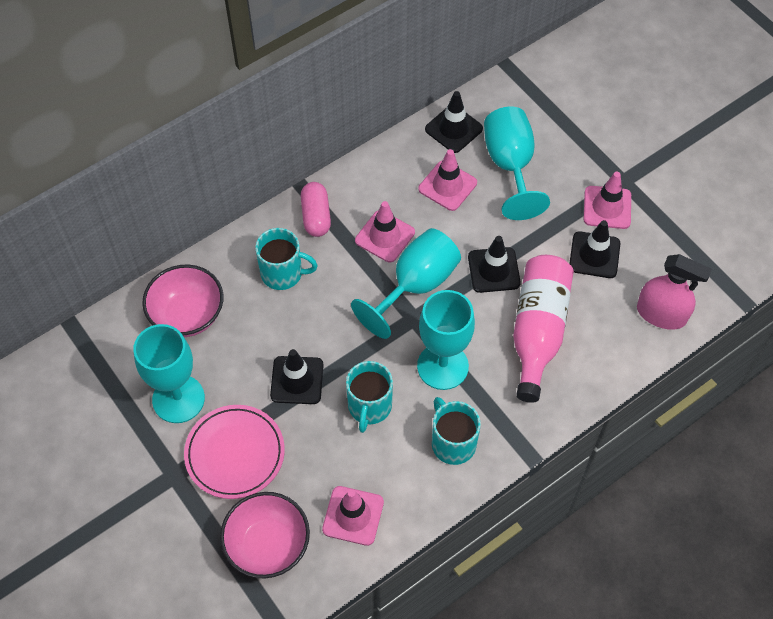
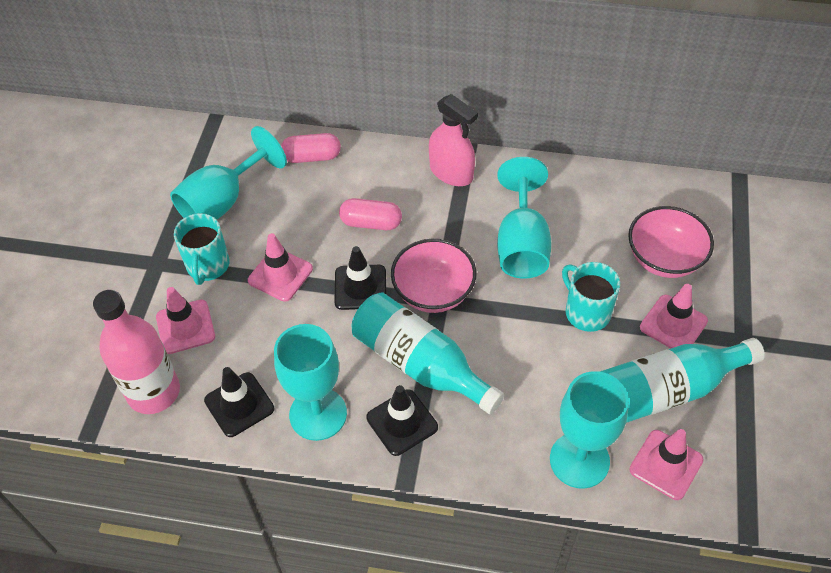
black traffic cone: 4 -> 3
pink capsule: 1 -> 2
pink plate: 1 -> 0
turquoise bottle: 0 -> 2
turquoise mug: 3 -> 2

